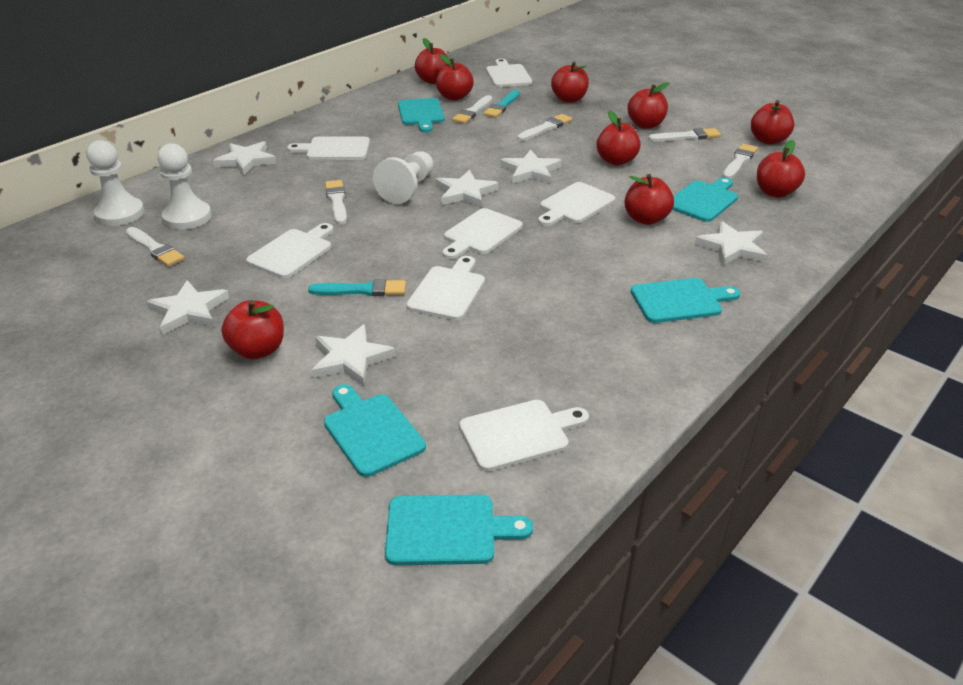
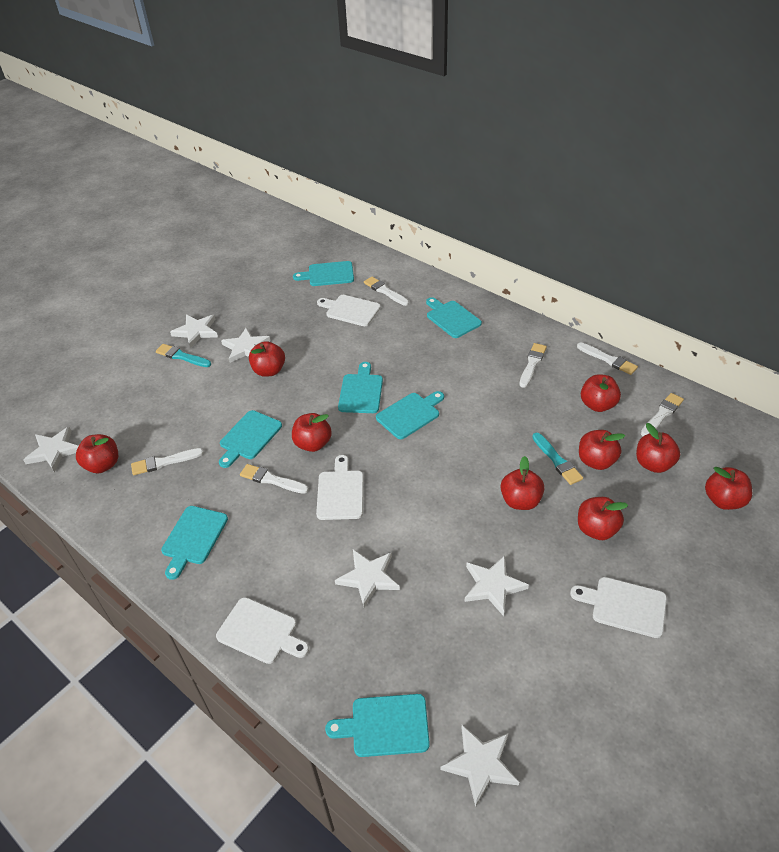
turquoise cutting board: 5 -> 7
white cutting board: 7 -> 4
white pawn: 3 -> 0

